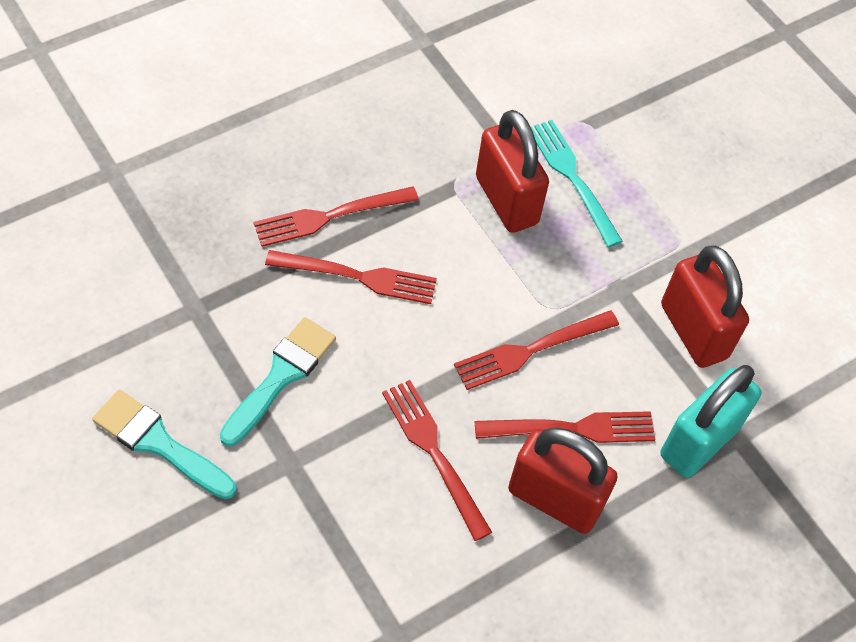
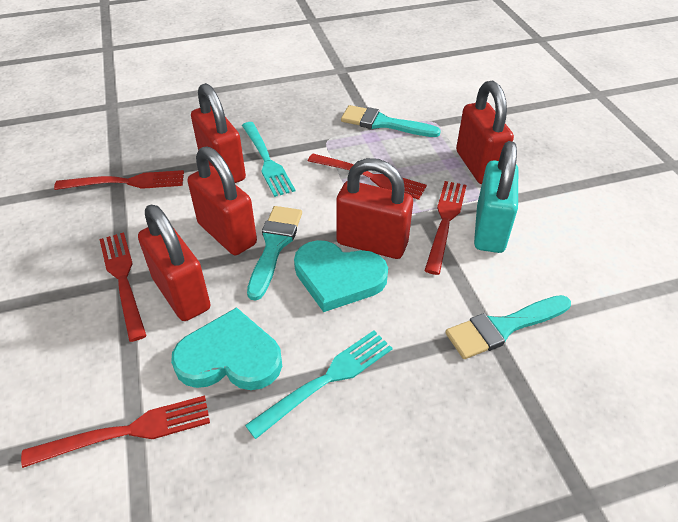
red padlock: 3 -> 5
turquoise brush: 2 -> 3
turquoise fork: 1 -> 2
turquoise heart: 0 -> 2

